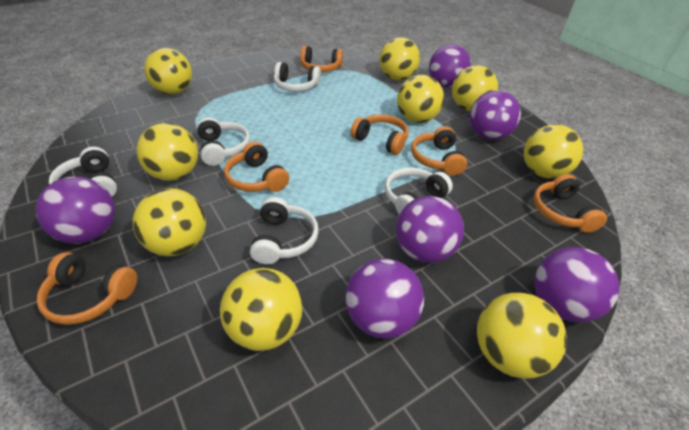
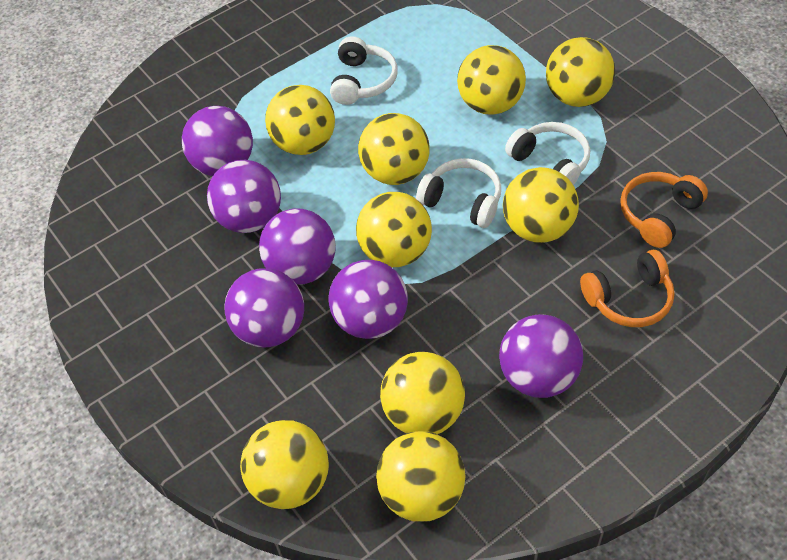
orange headphones: 6 -> 2
white headphones: 5 -> 3

